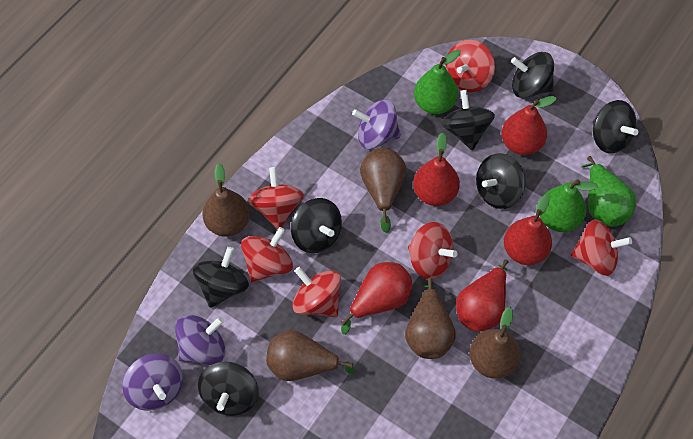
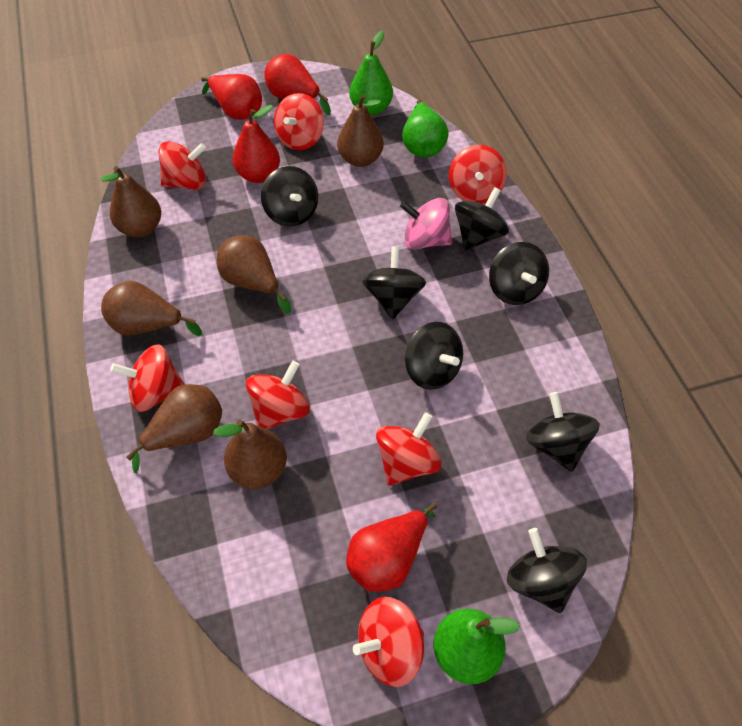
brown pear: 5 -> 6
pink spinning top: 0 -> 1
purple spinning top: 3 -> 0
red pear: 5 -> 4
red spinning top: 6 -> 7

